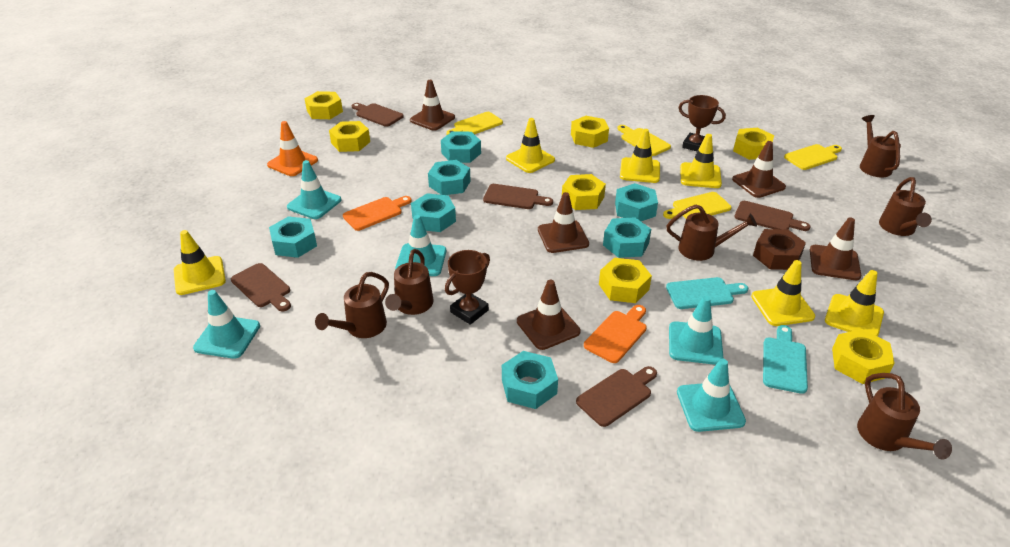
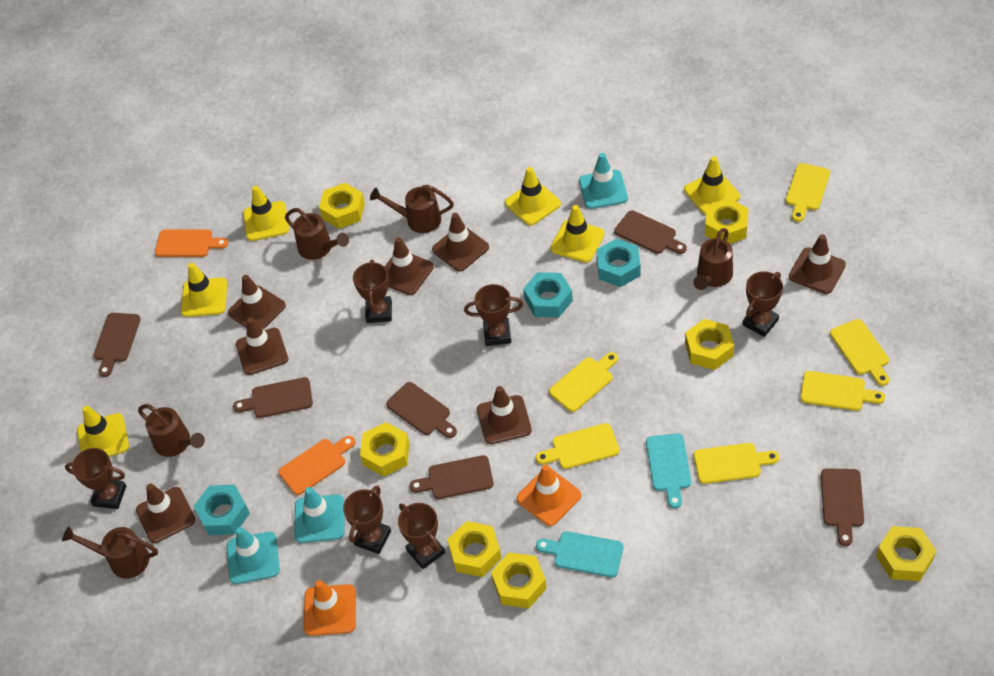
brown cutting board: 5 -> 6
brown nut: 1 -> 0
brown traffic cone: 5 -> 7
brown trophy: 2 -> 6
brown watering can: 6 -> 5
orange traffic cone: 1 -> 2
turquoise nut: 7 -> 3
turquoise traffic cone: 5 -> 3
yellow cutting board: 4 -> 6

